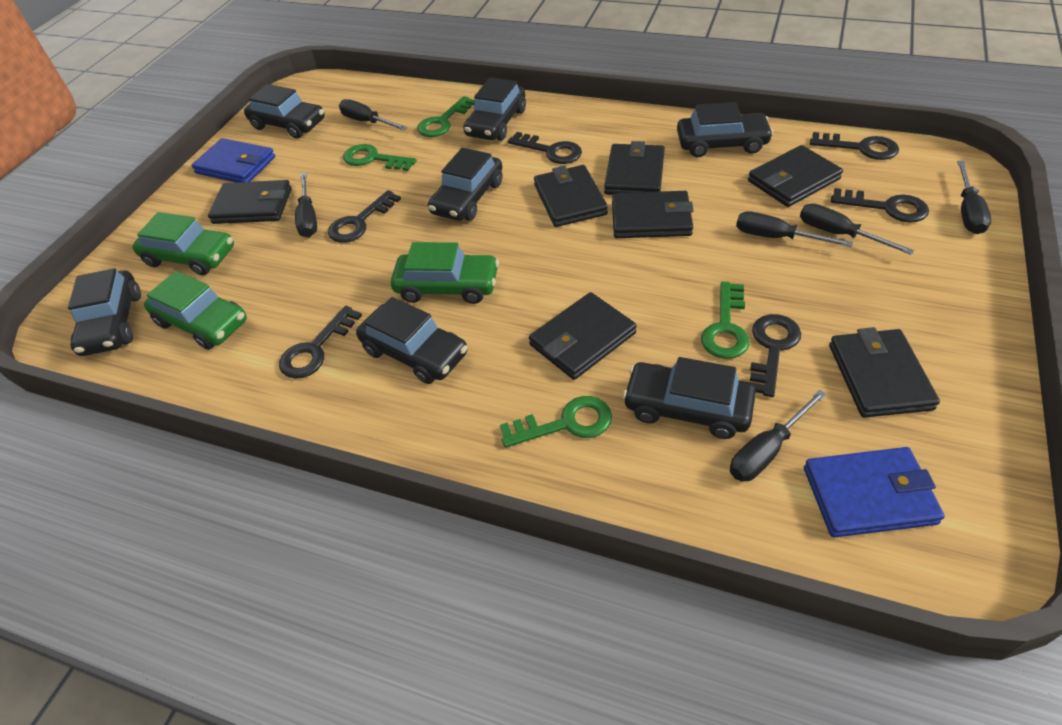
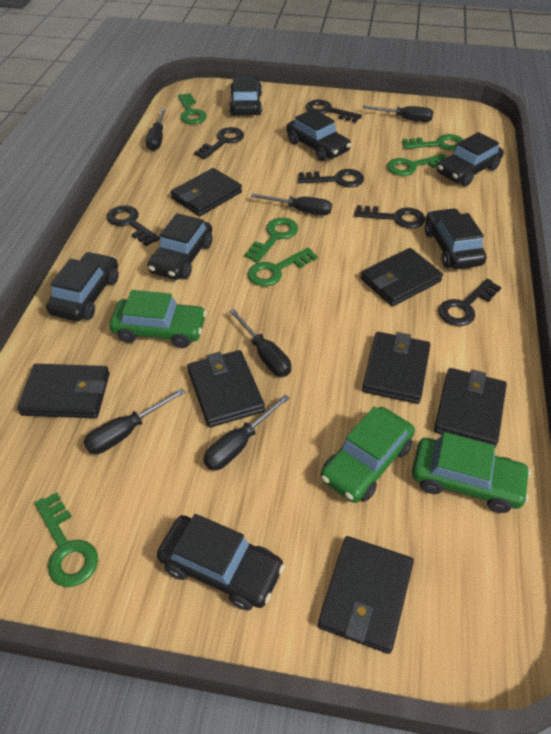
blue wallet: 2 -> 0
green key: 4 -> 6

